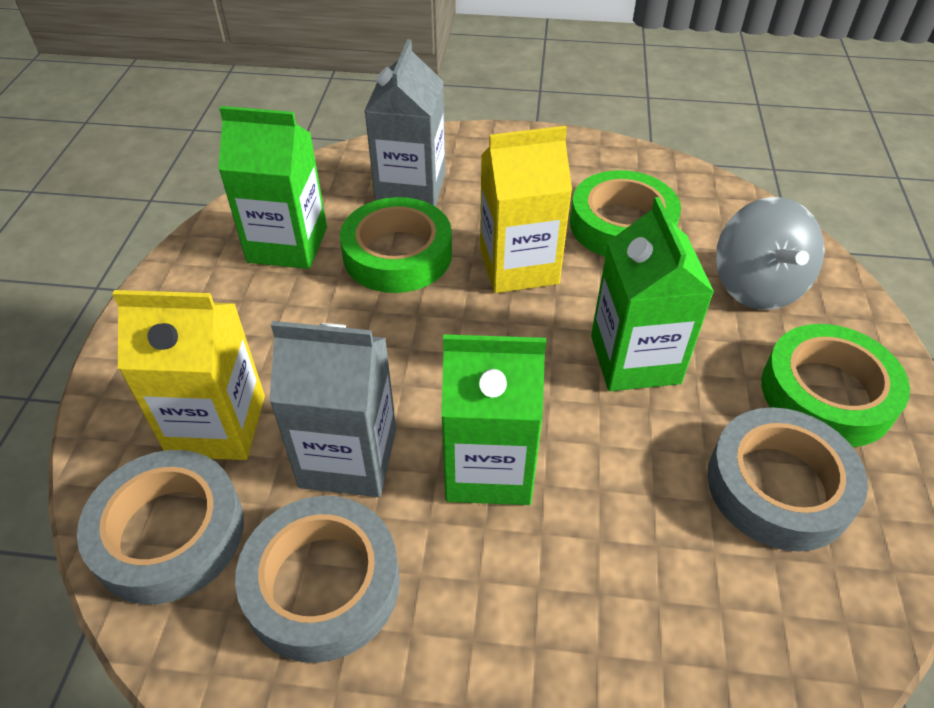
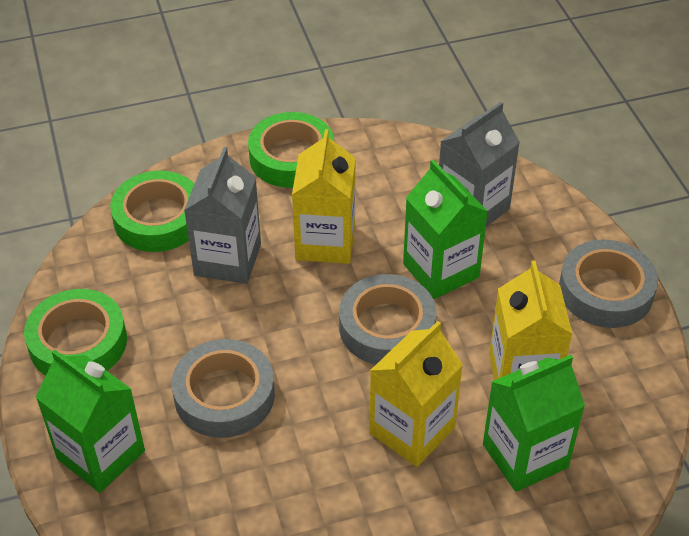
grey spinning top: 1 -> 0
yellow carton: 2 -> 3

